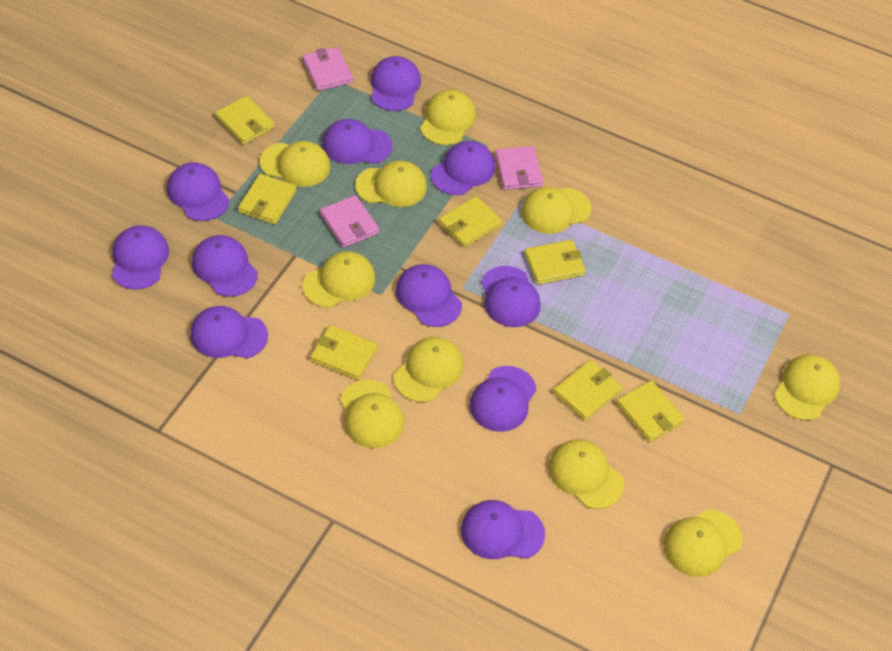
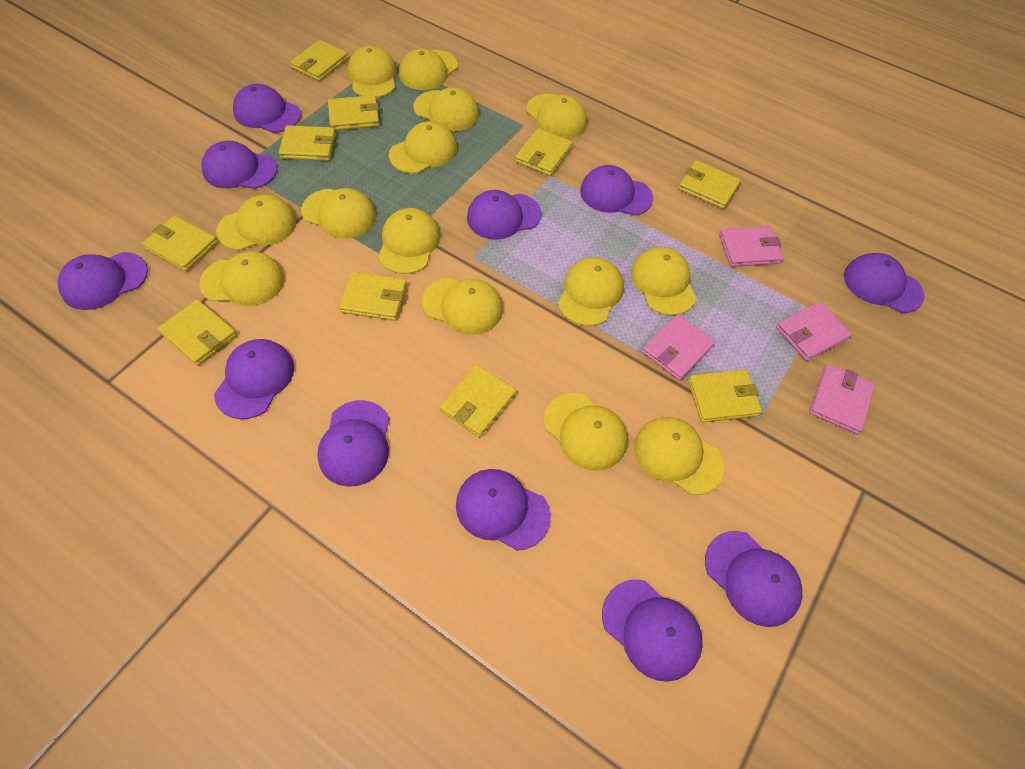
pink wallet: 3 -> 4
yellow cap: 10 -> 14
yellow wallet: 7 -> 10

